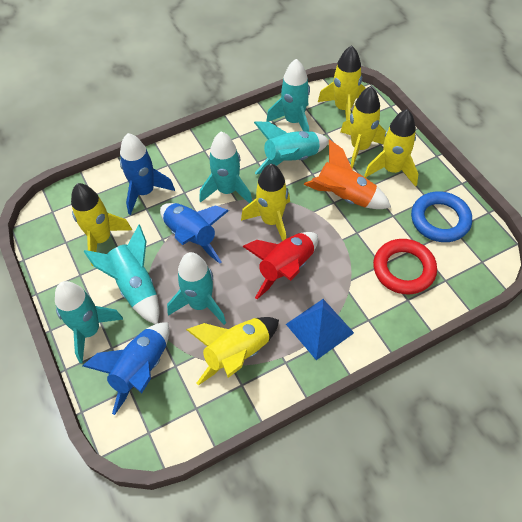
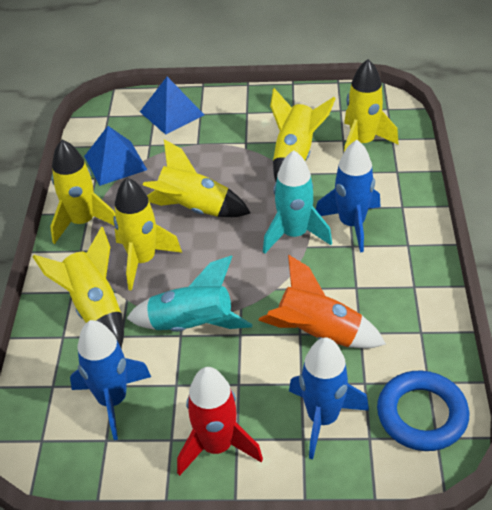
blue pyramid: 1 -> 2
red ring: 1 -> 0
turquoise rocket: 6 -> 2

